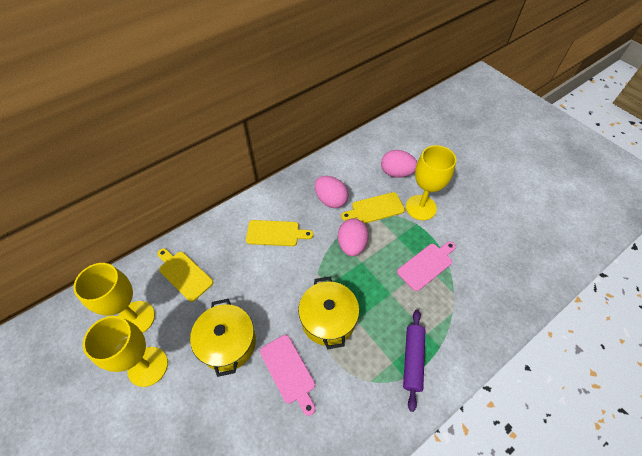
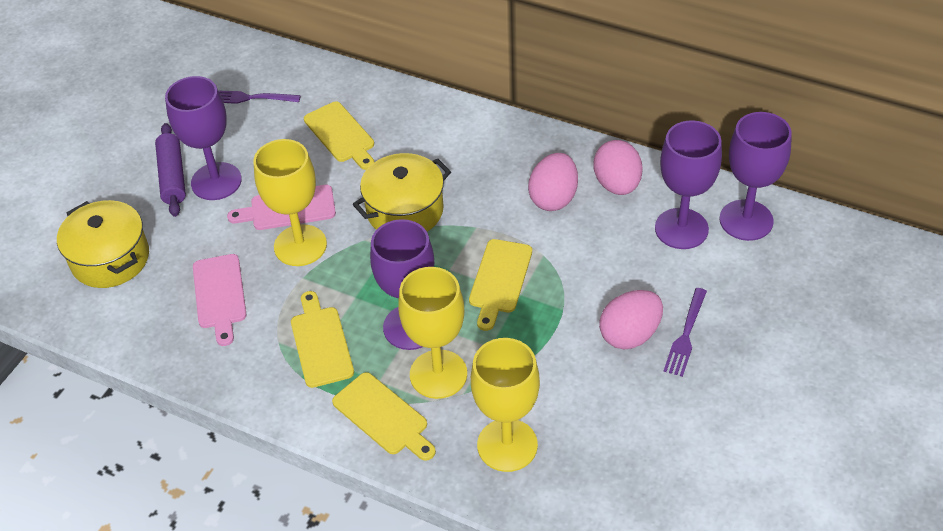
purple fork: 0 -> 2
purple goblet: 0 -> 4
yellow cutting board: 3 -> 4

